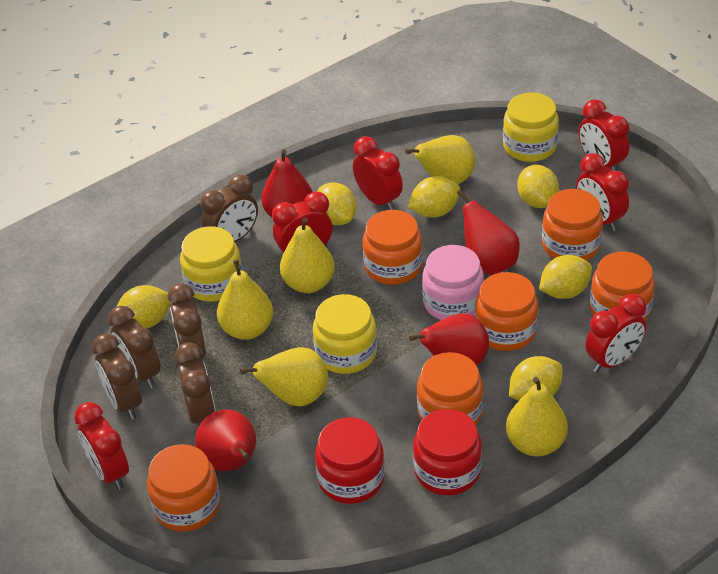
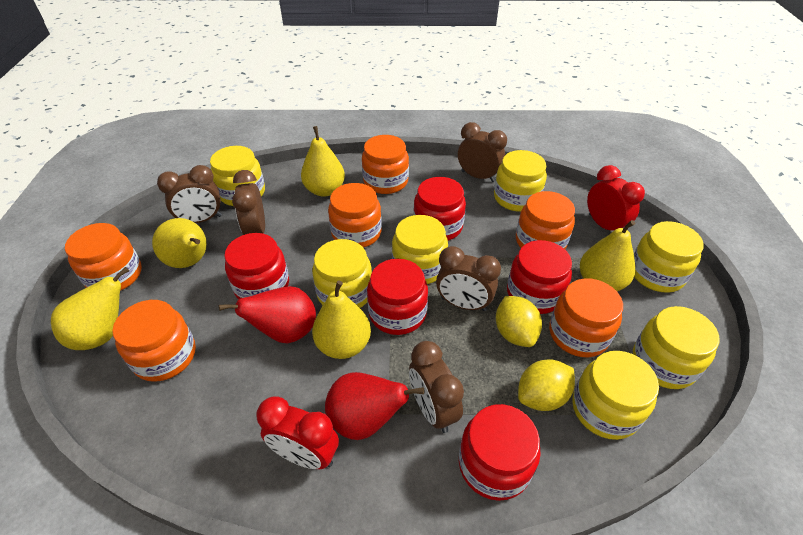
pink jar: 1 -> 0
red clock: 6 -> 2
red jar: 2 -> 5
red pear: 4 -> 2
yellow jar: 3 -> 7
yellow lemon: 6 -> 2

